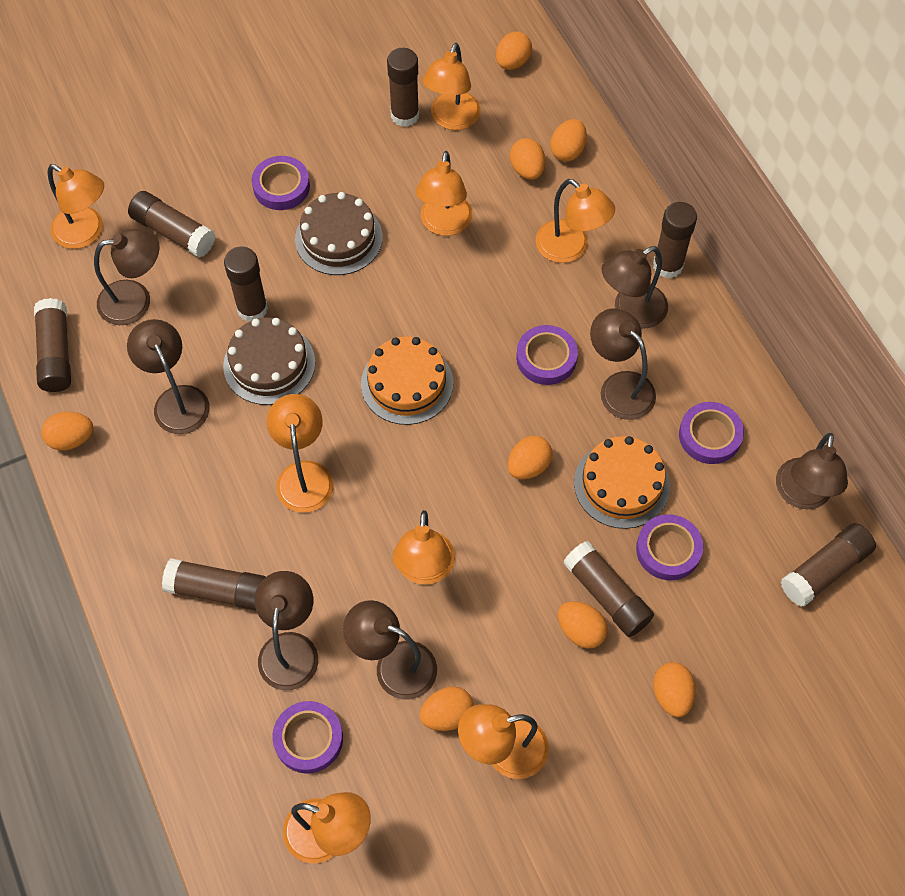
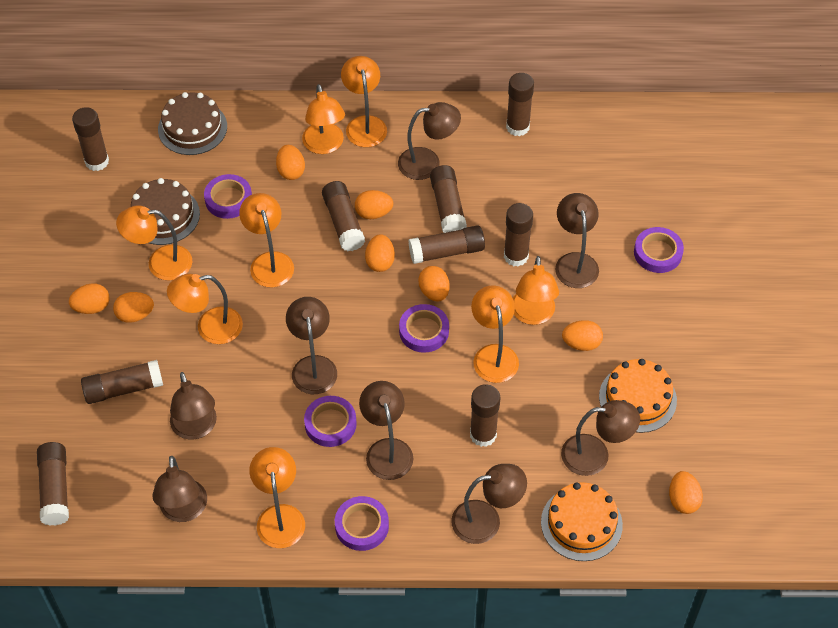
brown glue stick: 8 -> 9
brown lamp: 7 -> 8

